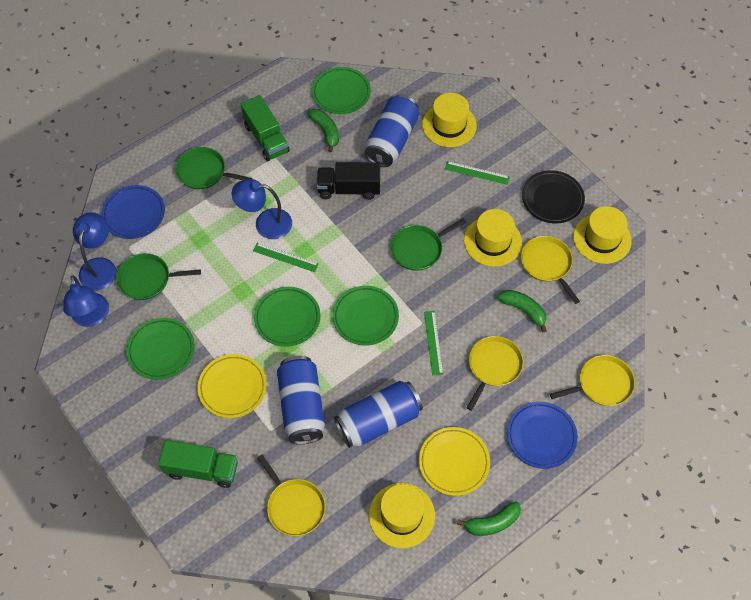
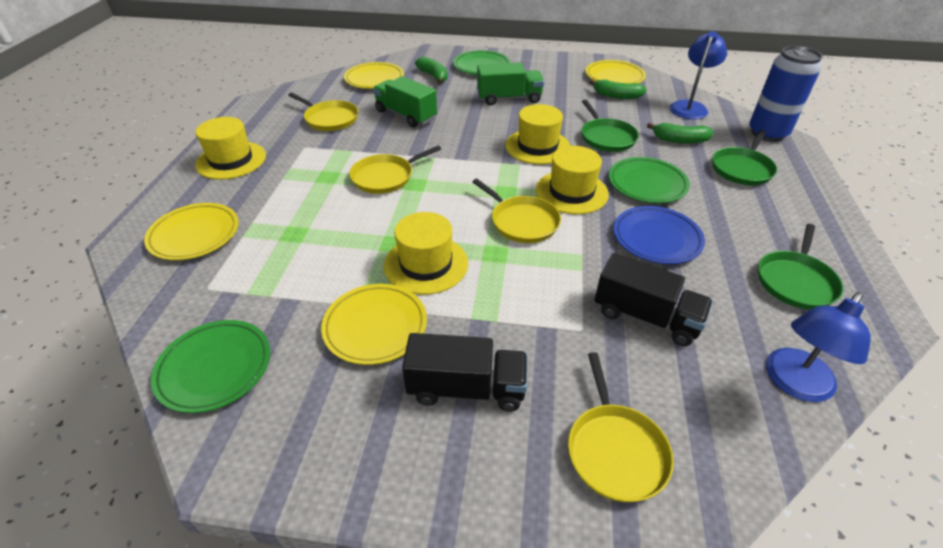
black plate: 1 -> 0
black truck: 1 -> 2
blue can: 3 -> 1
blue lamp: 3 -> 2
blue plate: 2 -> 1
green plate: 4 -> 3
green ruler: 3 -> 0
yellow plate: 2 -> 4

